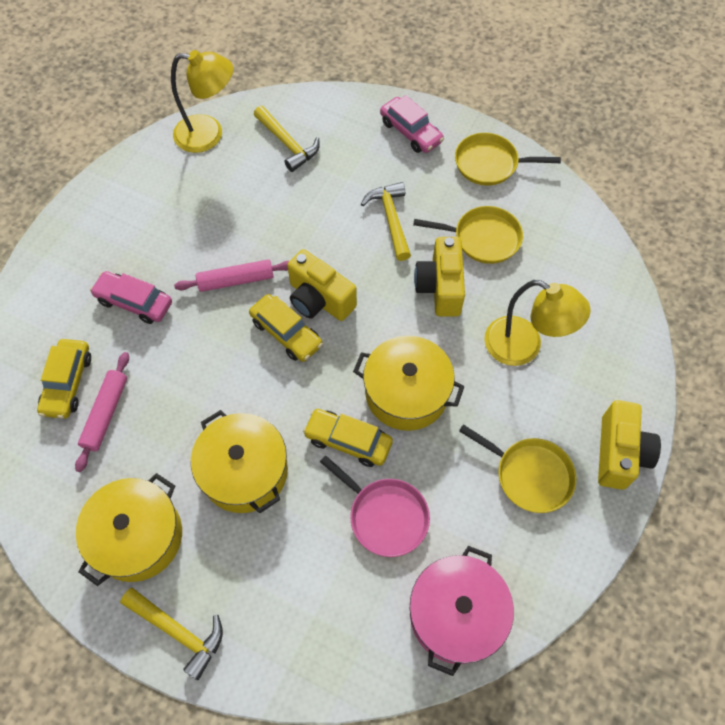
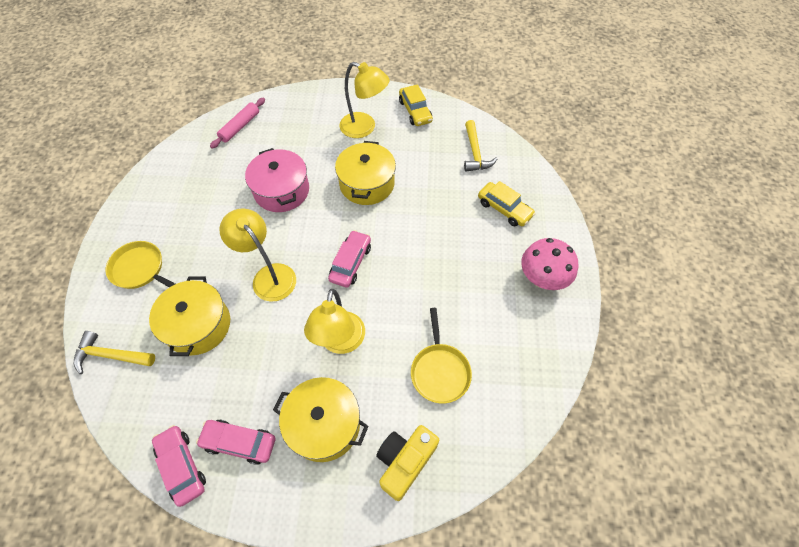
pink car: 2 -> 3
pink mushroom: 0 -> 1
pink pan: 1 -> 0
pink rolling pin: 2 -> 1
yellow camera: 3 -> 1
yellow car: 3 -> 2
yellow hammer: 3 -> 2
yellow lamp: 2 -> 3
yellow pan: 3 -> 2

